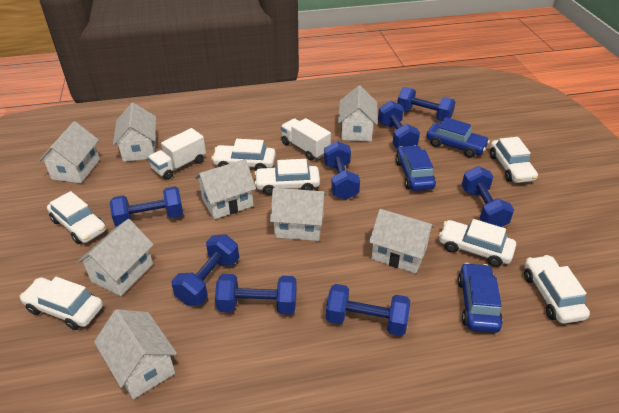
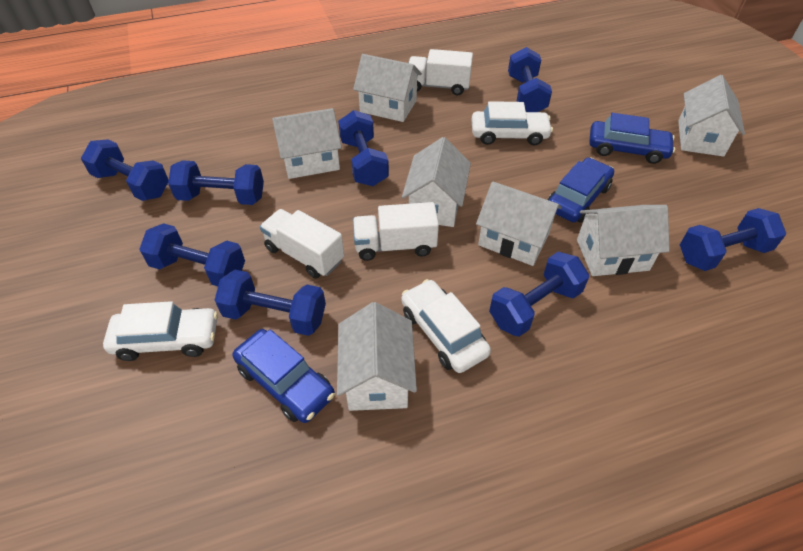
white car: 7 -> 3
white house: 8 -> 7
white truck: 2 -> 3

